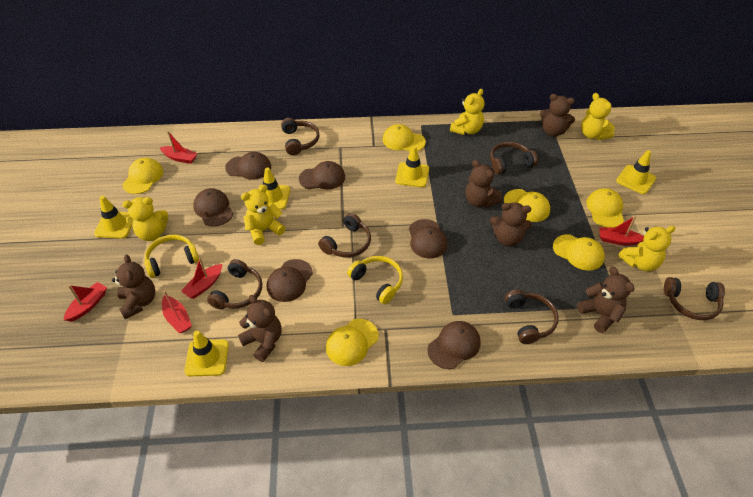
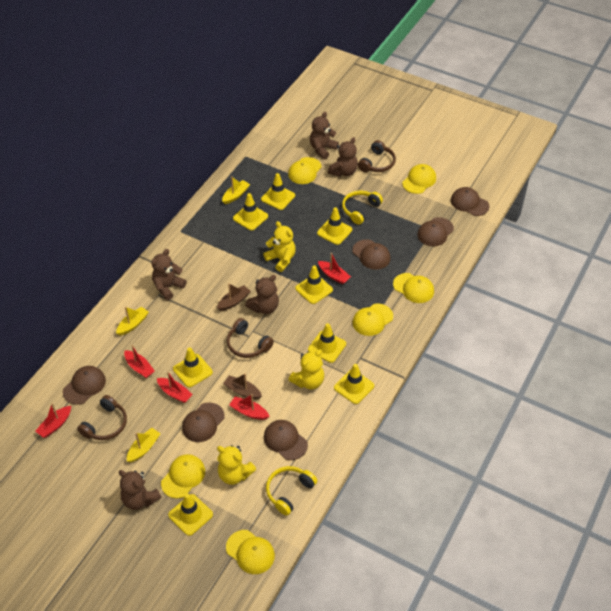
brown boat: 0 -> 2
brown headphones: 6 -> 3
brown teddy bear: 6 -> 5
yellow boat: 0 -> 3
yellow teddy bear: 5 -> 3
yellow traffic cone: 5 -> 8

